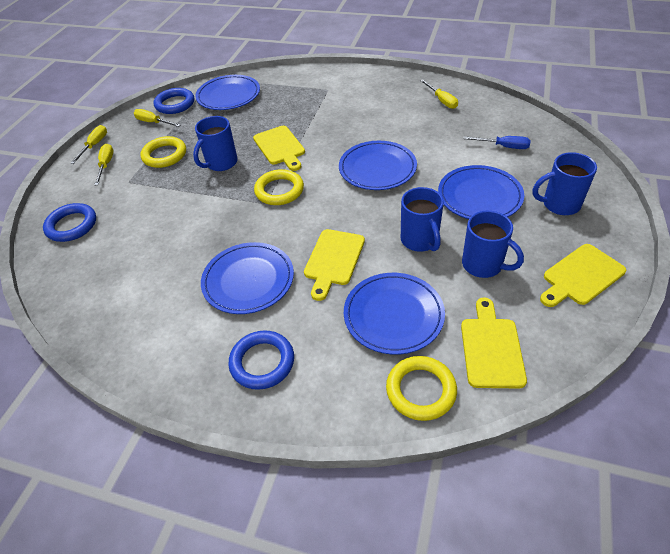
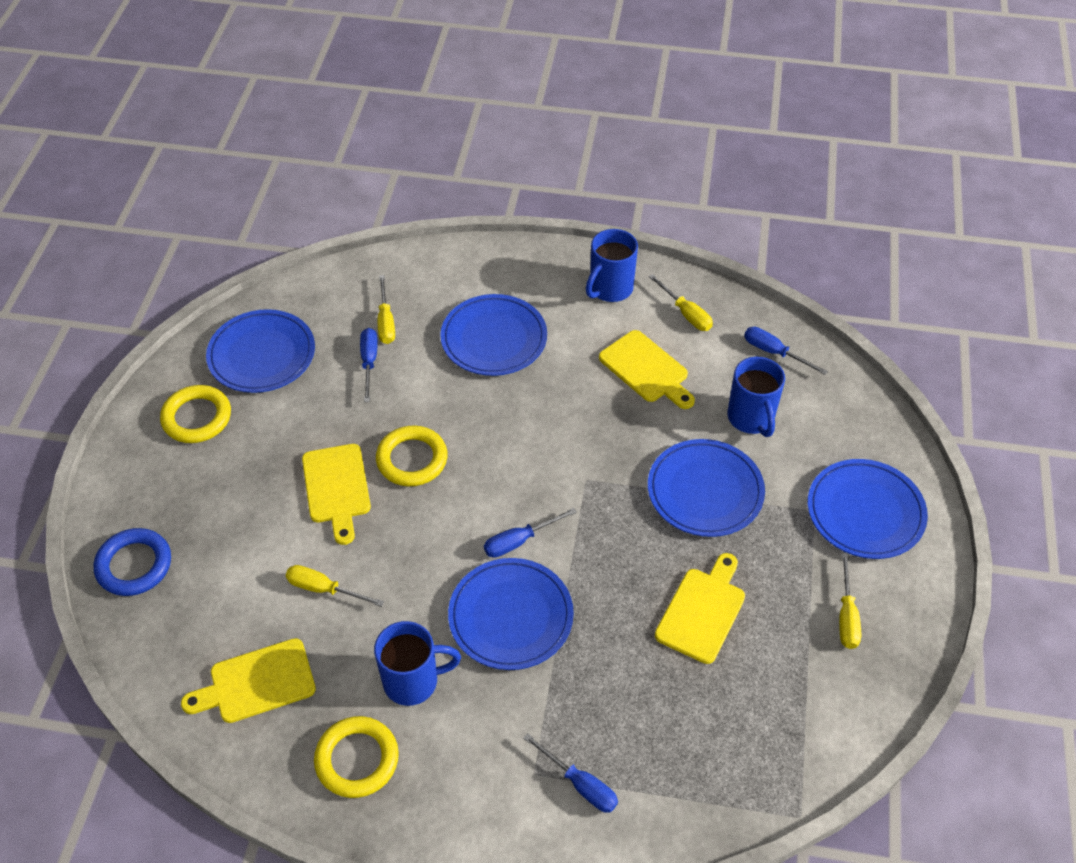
blue mug: 4 -> 3
blue ring: 3 -> 1
blue screwdriver: 1 -> 4

